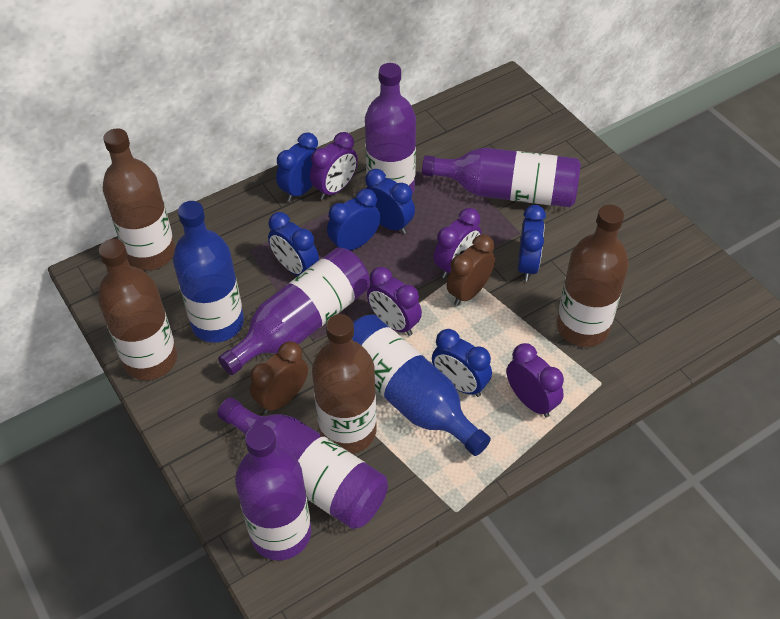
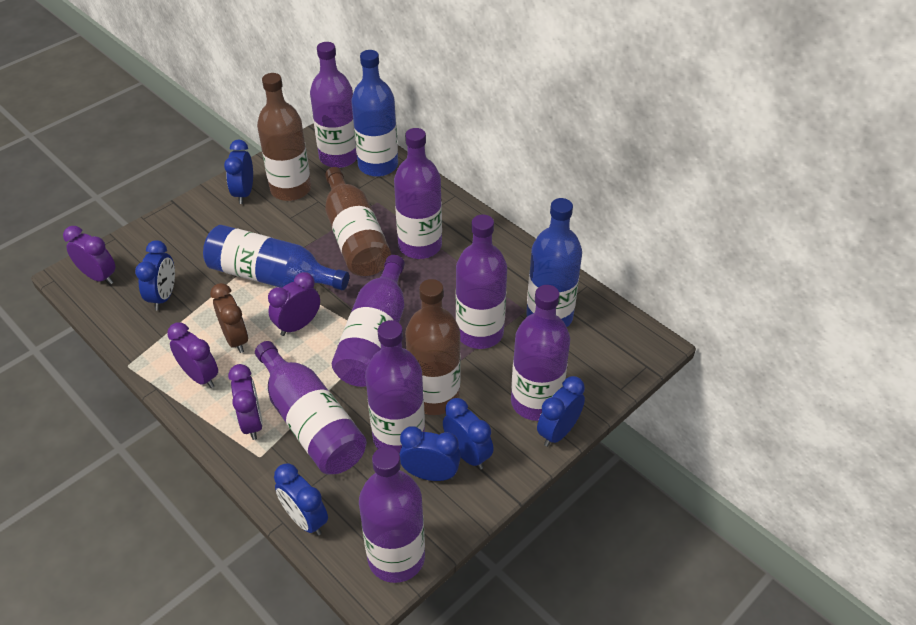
blue bottle: 2 -> 3
brown bottle: 4 -> 3
brown clock: 2 -> 1
purple bottle: 5 -> 8

